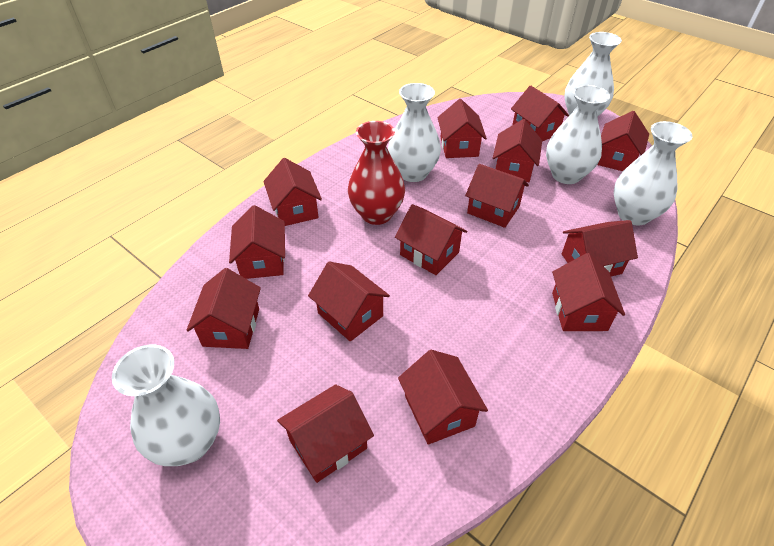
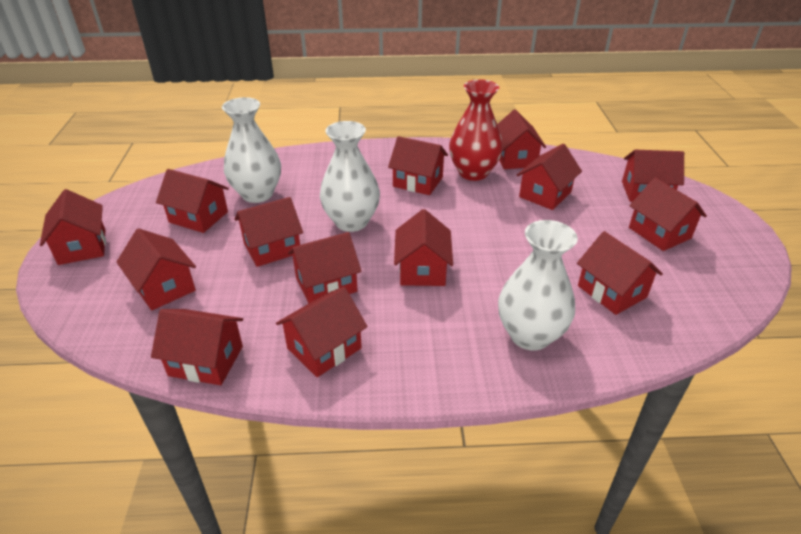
white vase: 5 -> 3

